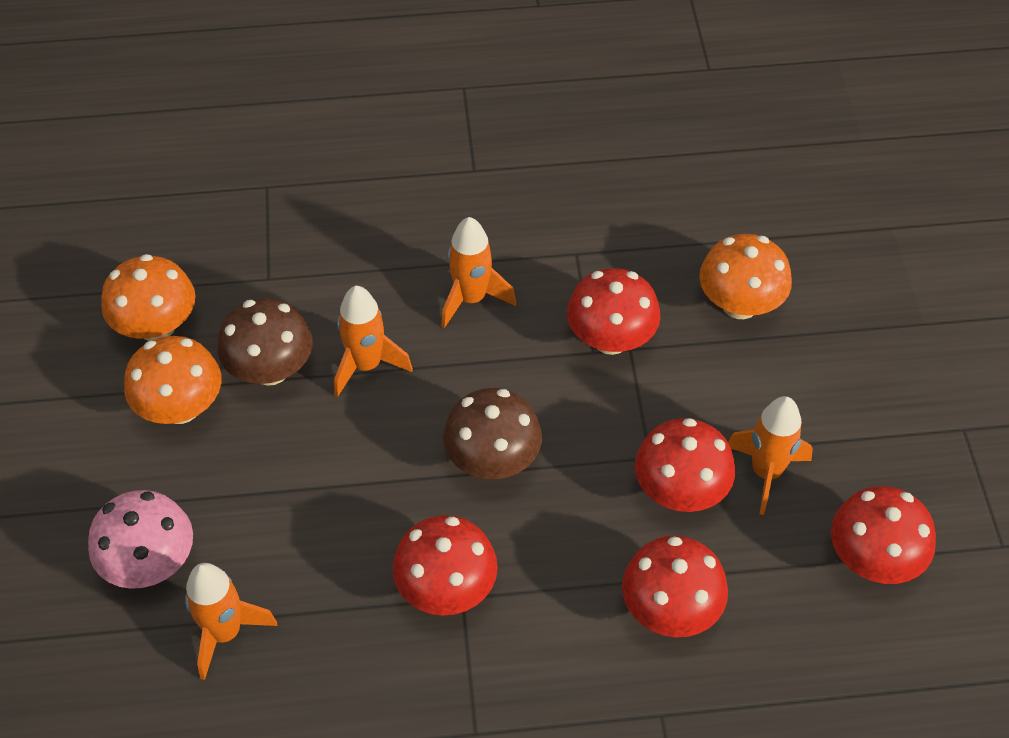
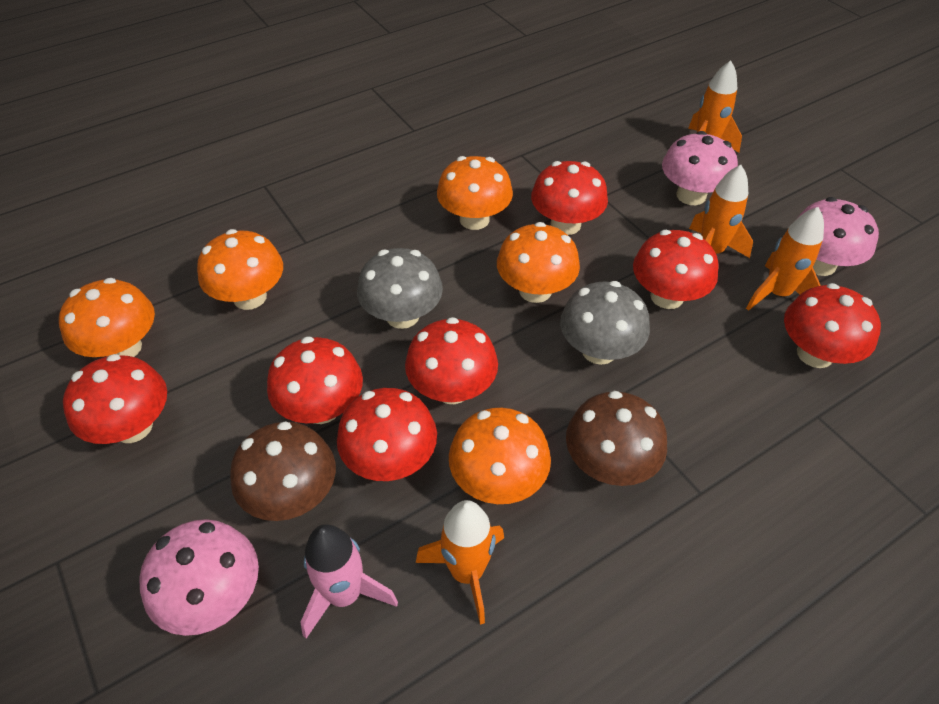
grey mushroom: 0 -> 2
orange mushroom: 3 -> 5
pink mushroom: 1 -> 3
pink rocket: 0 -> 1
red mushroom: 5 -> 7

